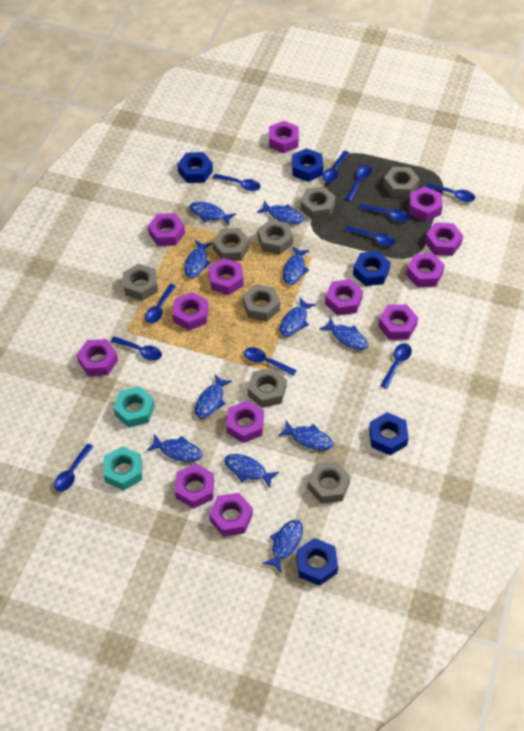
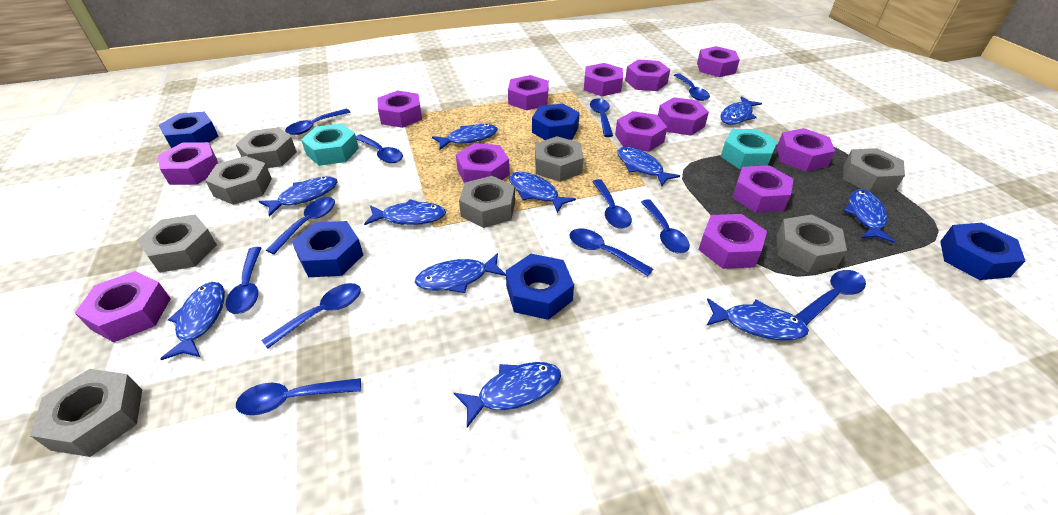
blue spoon: 11 -> 12

